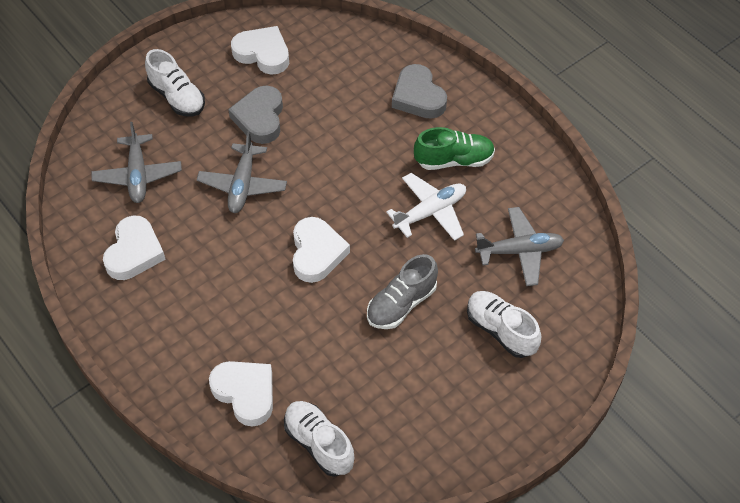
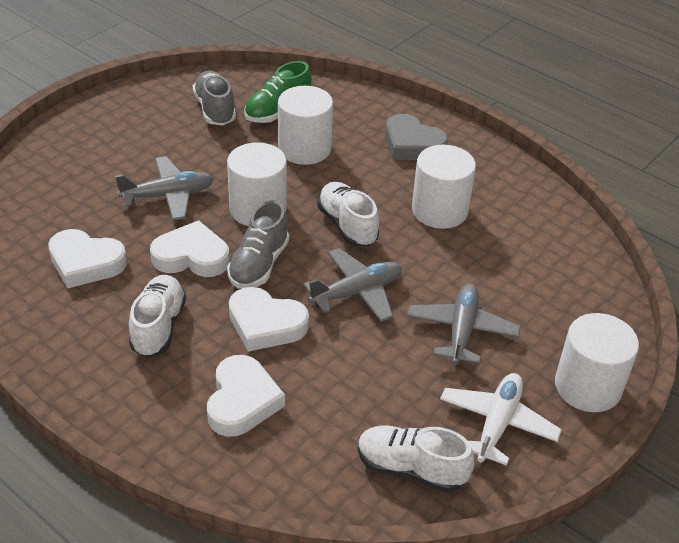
grey heart: 2 -> 1
grey shoe: 1 -> 2
white cylinder: 0 -> 4

